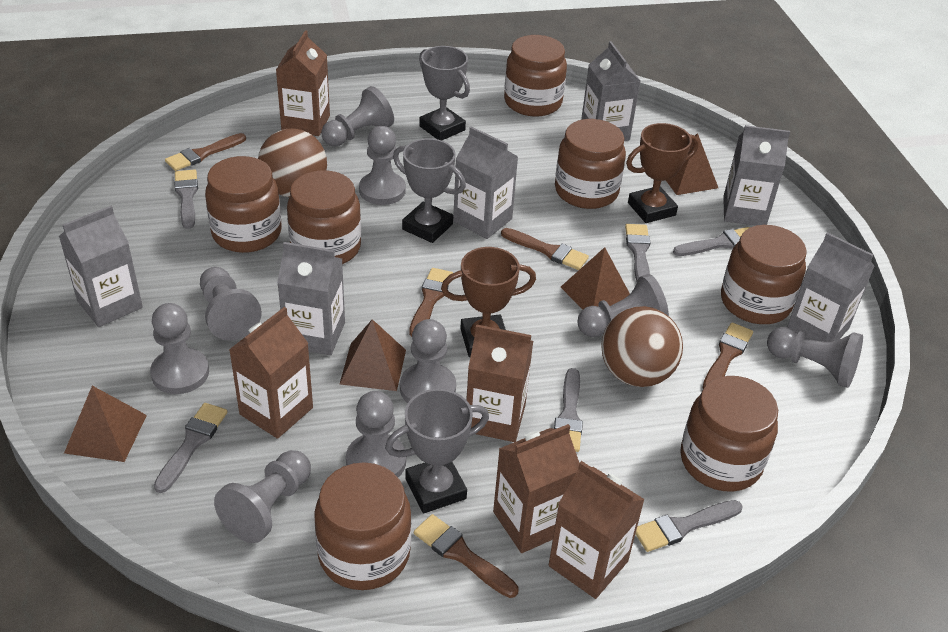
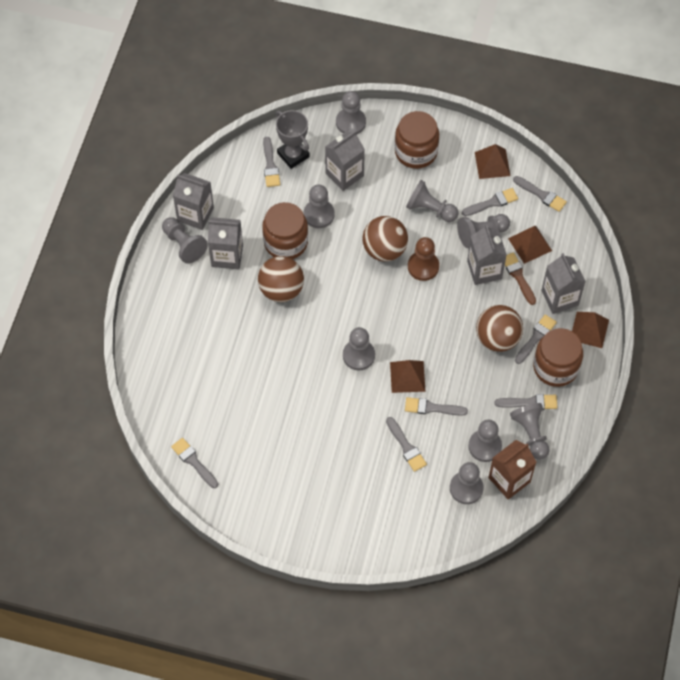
brown ball: 2 -> 3
brown brush: 5 -> 1
brown carton: 5 -> 1
brown jar: 7 -> 3
brown pawn: 0 -> 1
brown trophy: 2 -> 0
grey brush: 6 -> 8
grey carton: 6 -> 5
grey trophy: 3 -> 1

